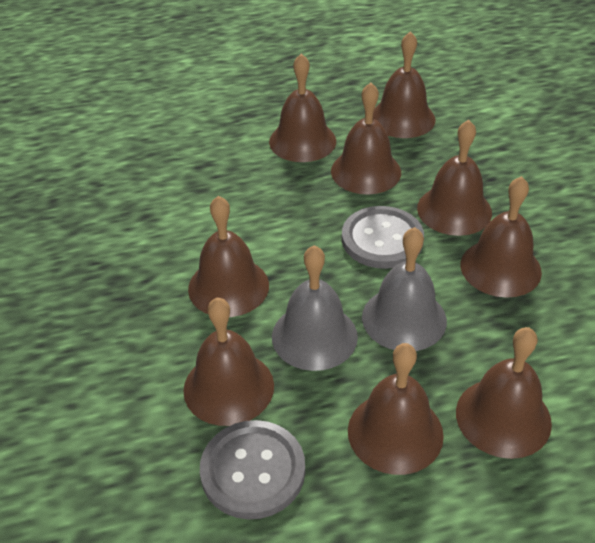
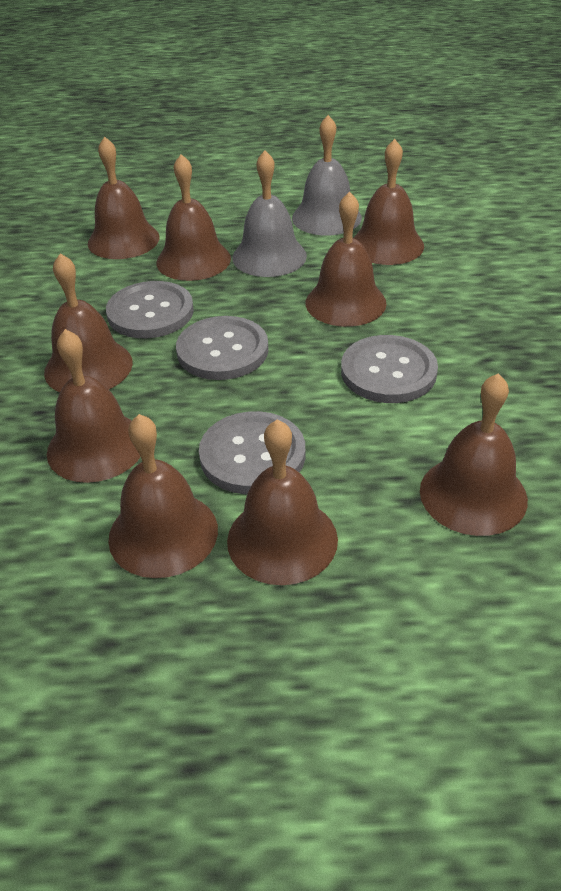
grey button: 2 -> 4

